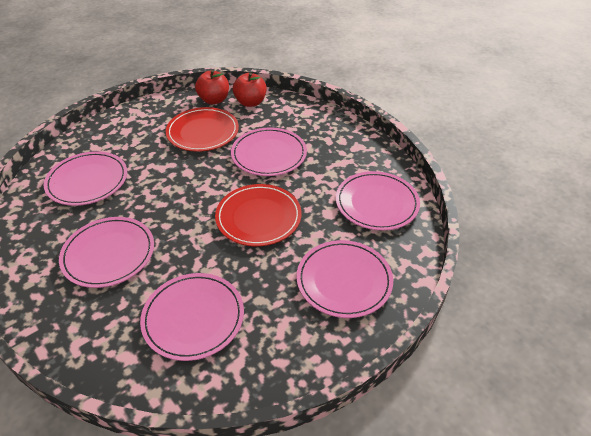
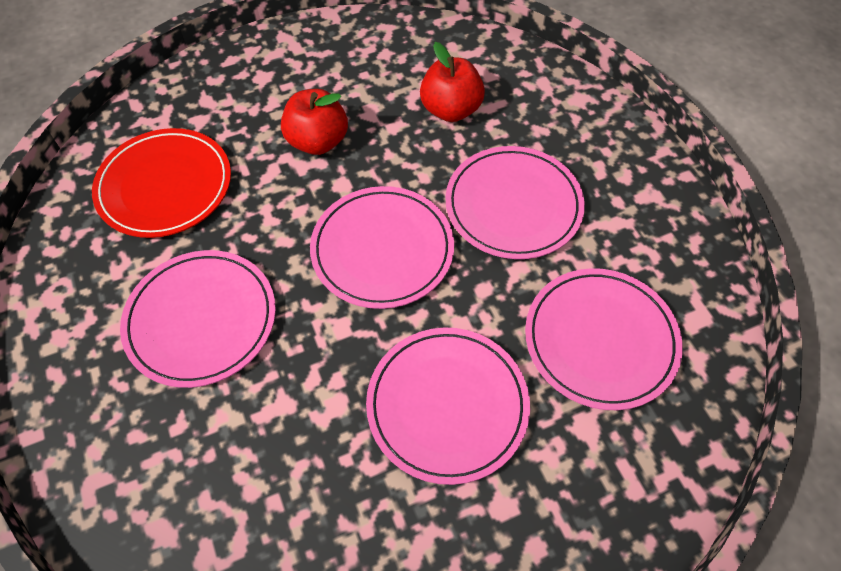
pink plate: 6 -> 5
red plate: 2 -> 1

